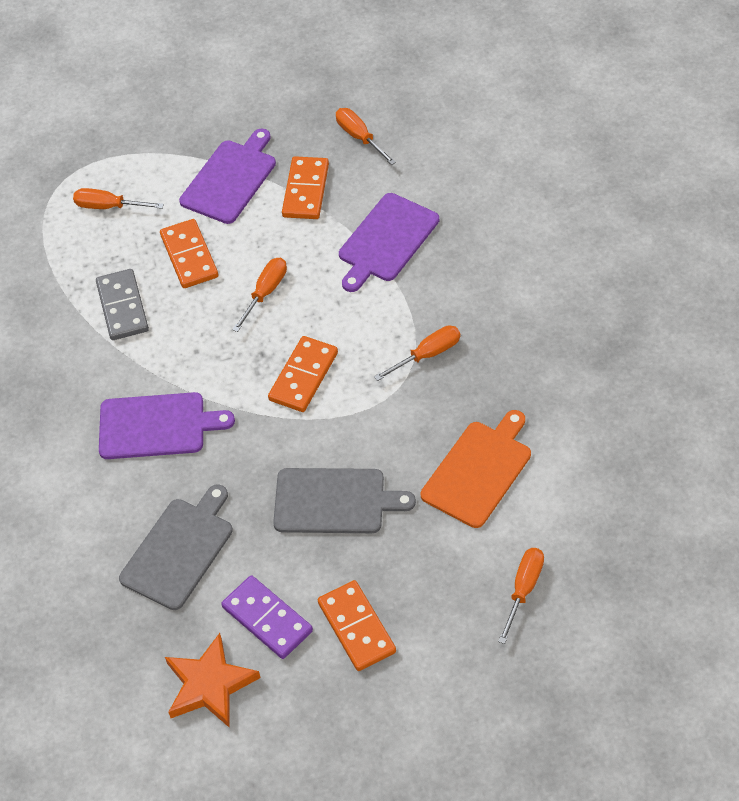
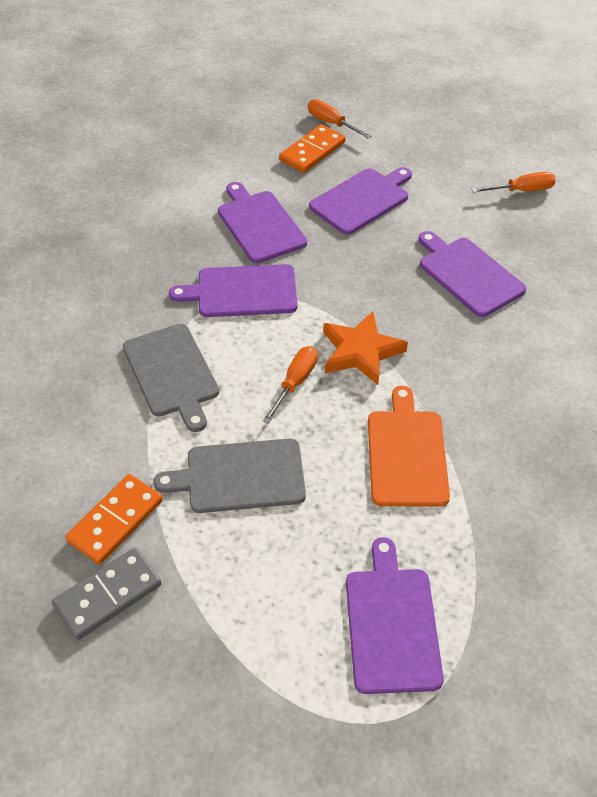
orange domino: 4 -> 2
orange screwdriver: 5 -> 3
purple cutting board: 3 -> 5
purple domino: 1 -> 0

